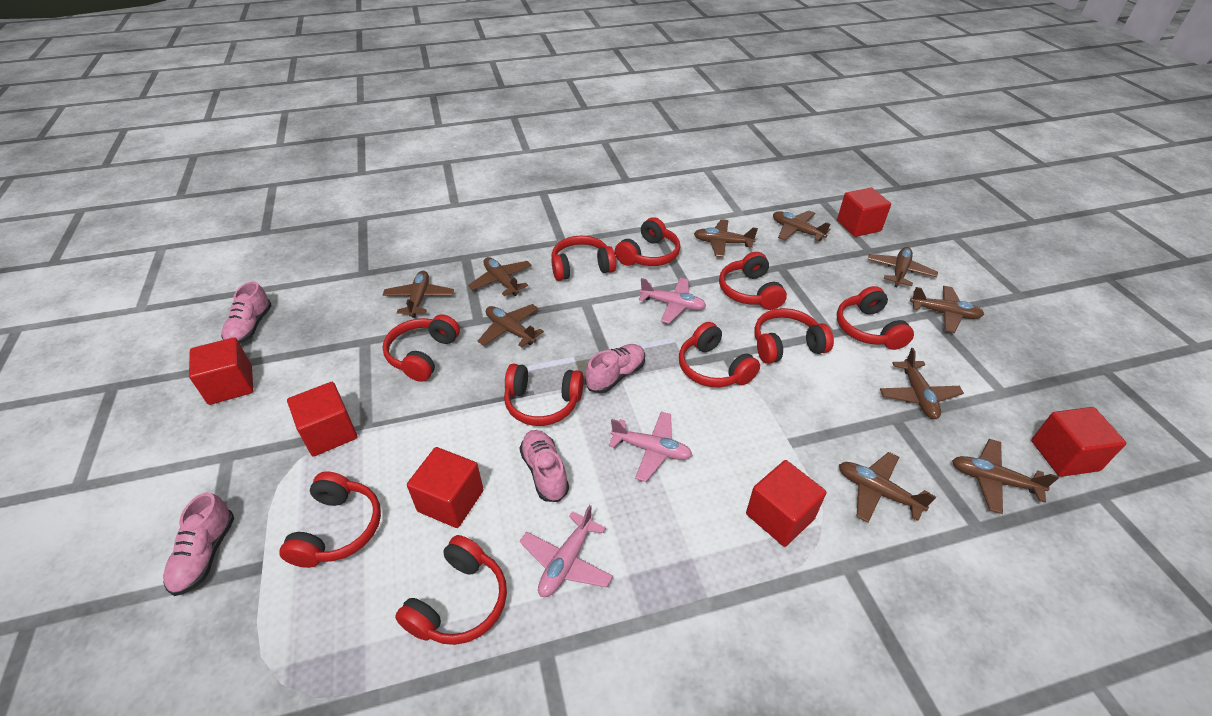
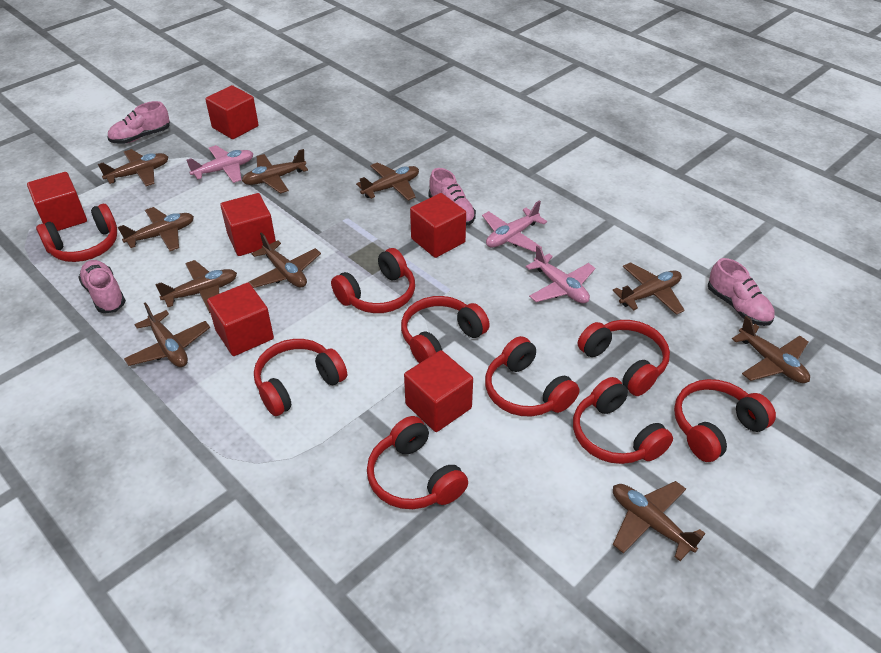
red headphones: 10 -> 9

